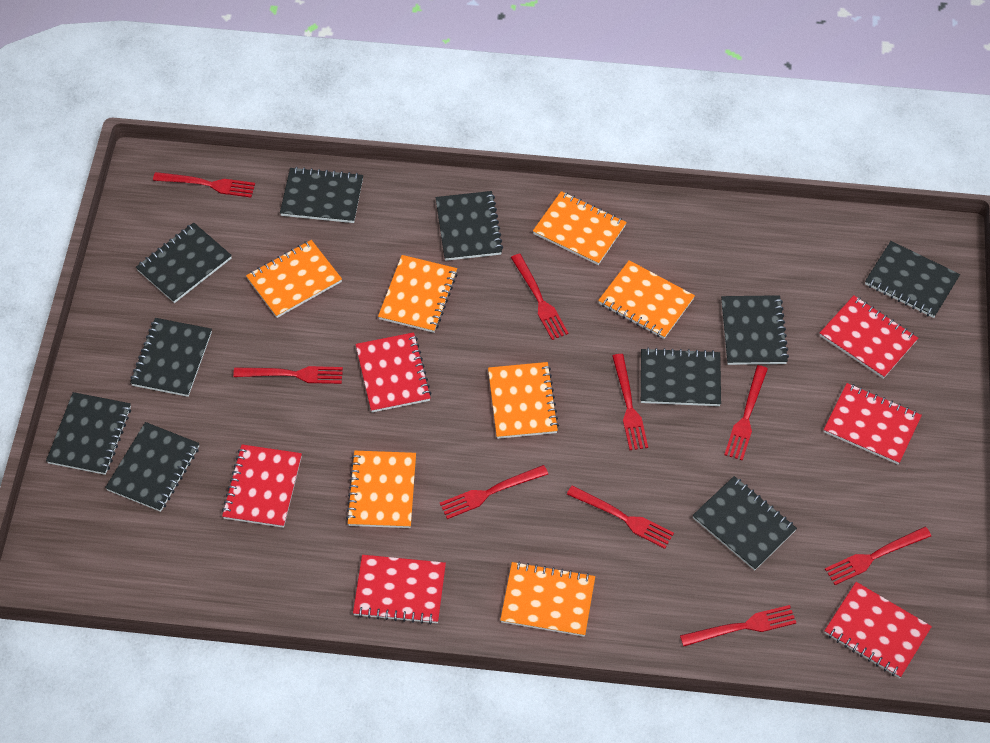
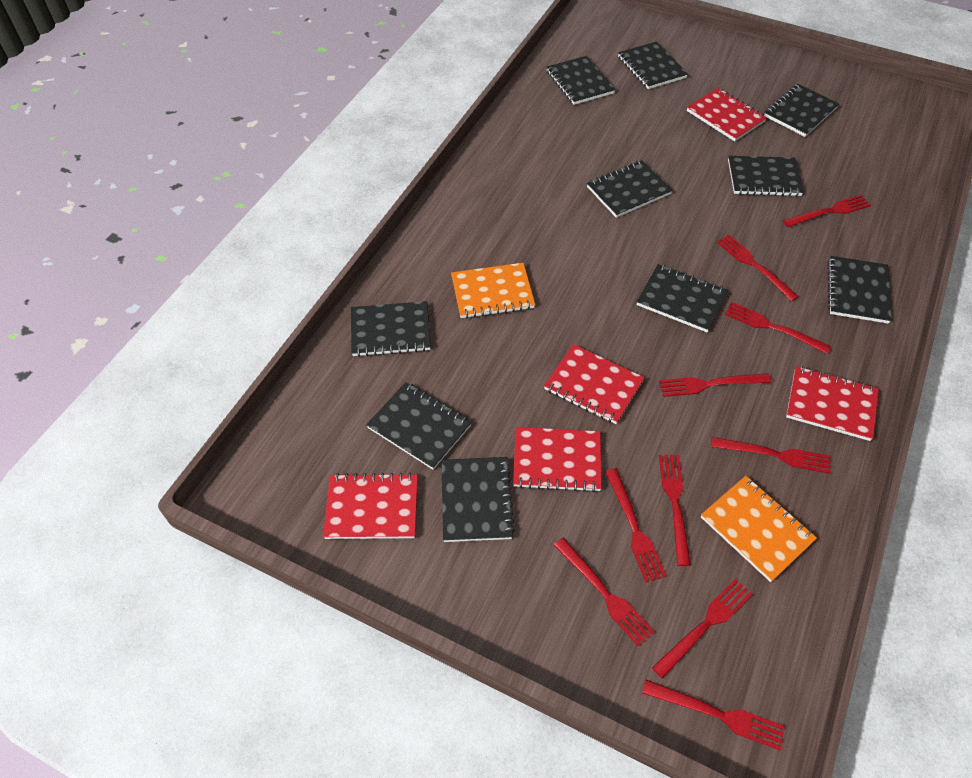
orange notebook: 7 -> 2
red fork: 9 -> 10
red notebook: 6 -> 5

